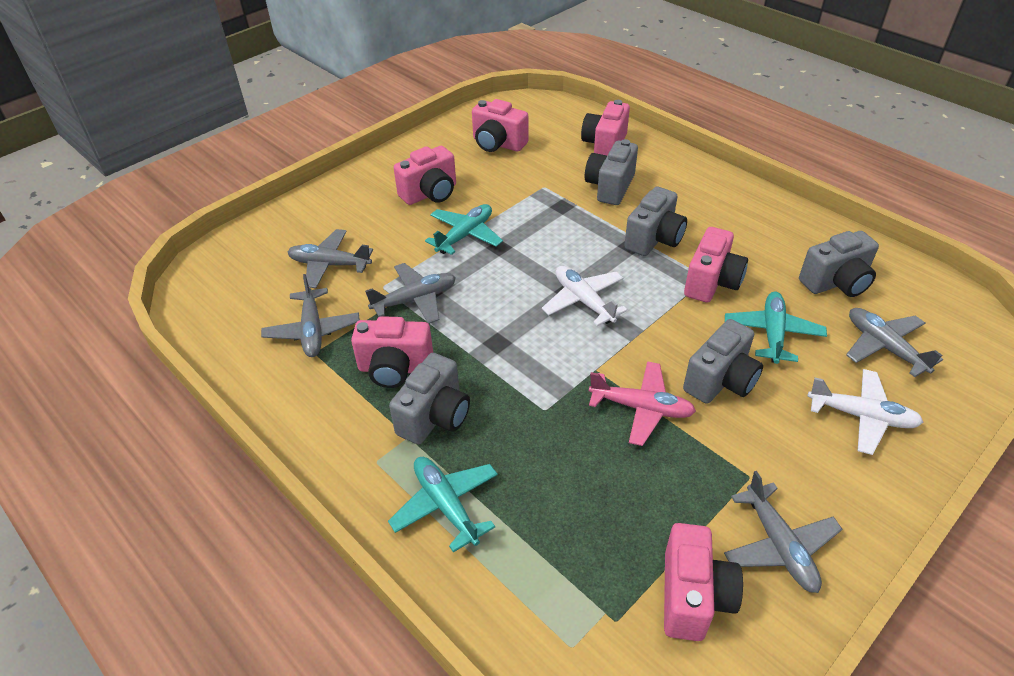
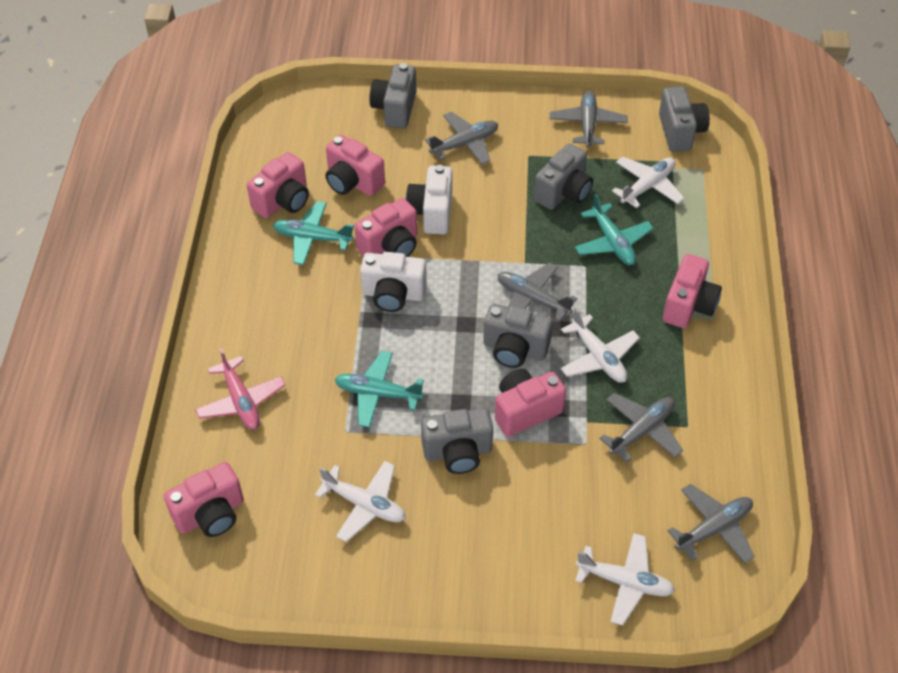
white camera: 0 -> 2
white plane: 2 -> 4

